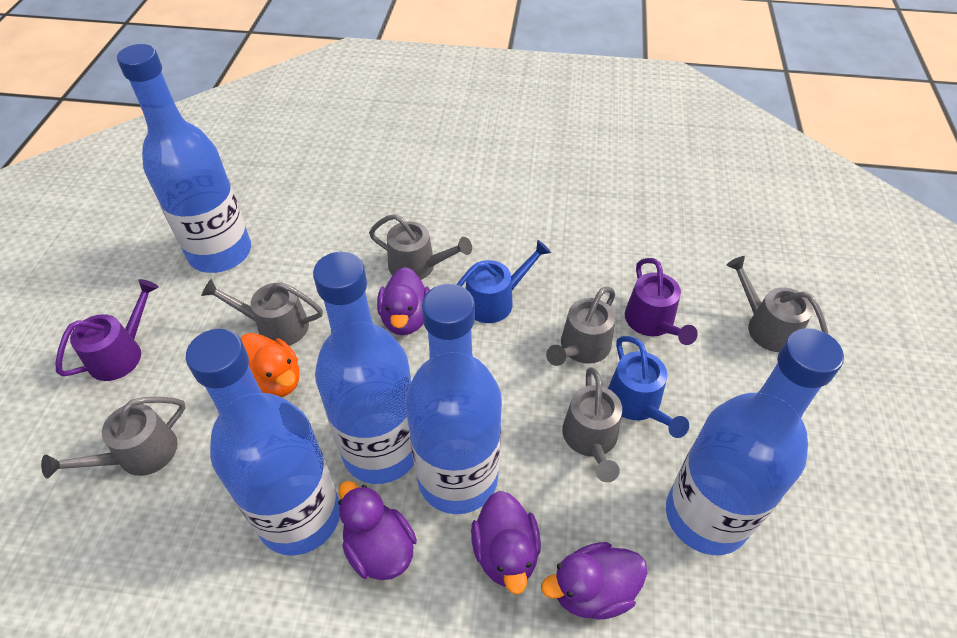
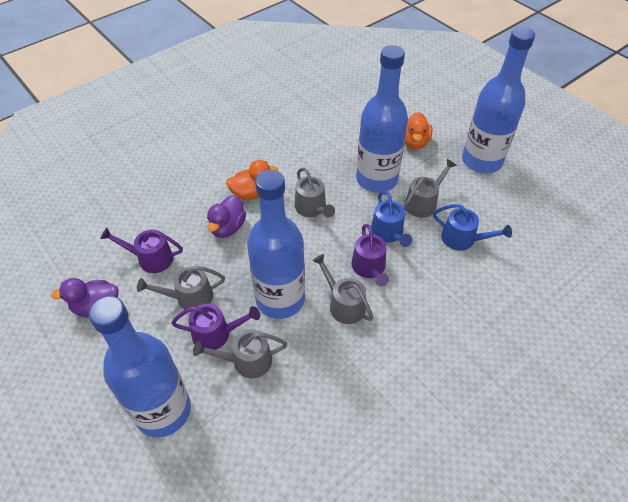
blue bottle: 5 -> 4
grey watering can: 6 -> 5
orange duck: 1 -> 2
purple duck: 4 -> 2
purple watering can: 2 -> 3

